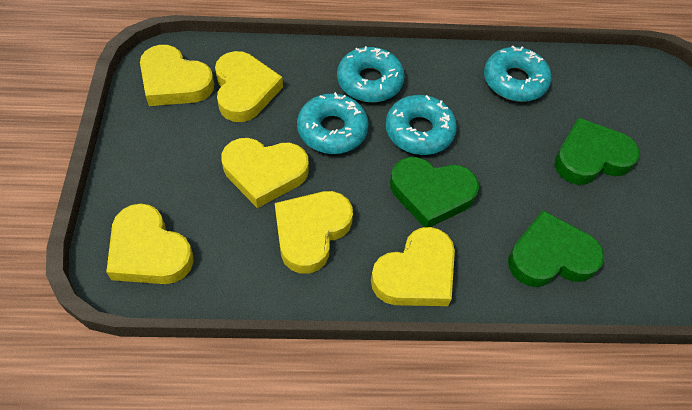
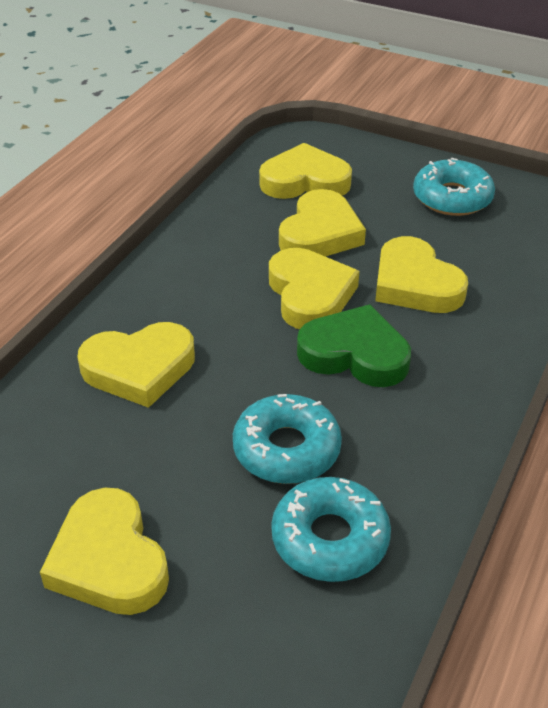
green heart: 3 -> 1
turquoise donut: 4 -> 3

